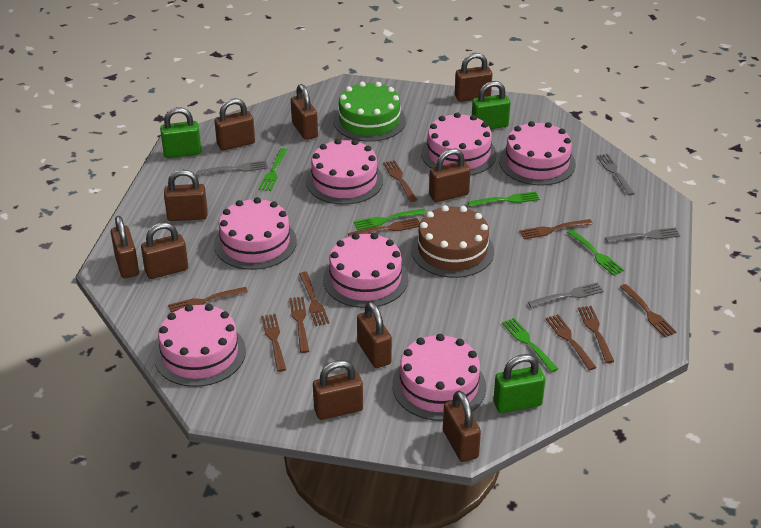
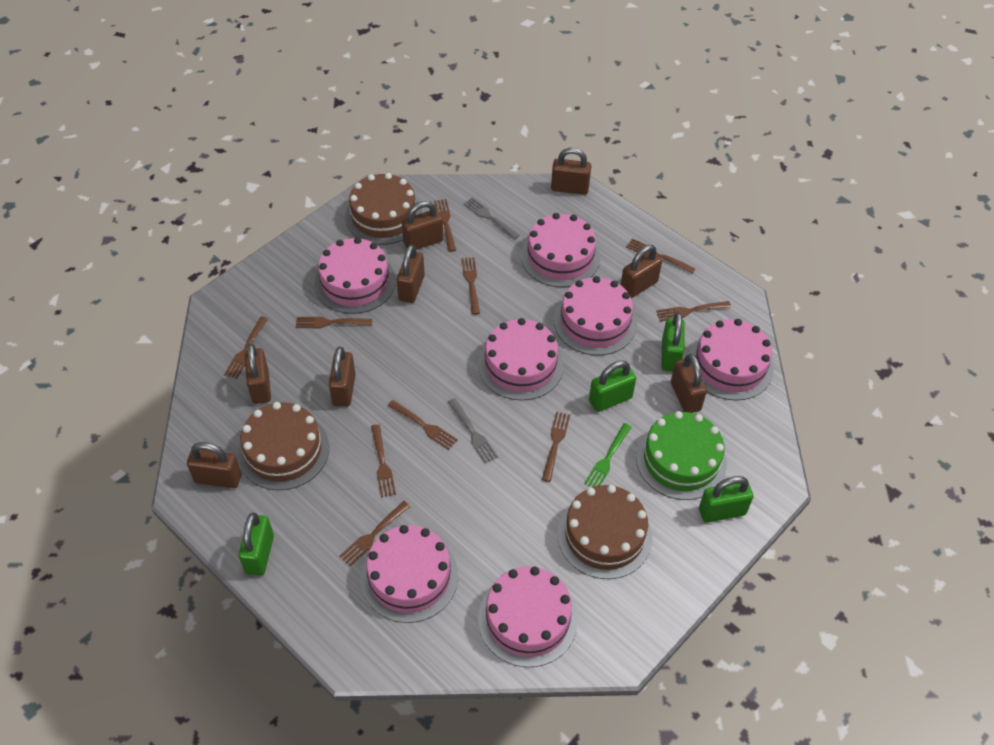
brown cake: 1 -> 3
brown padlock: 10 -> 8
green fork: 5 -> 1
green padlock: 3 -> 4
grey fork: 4 -> 2

